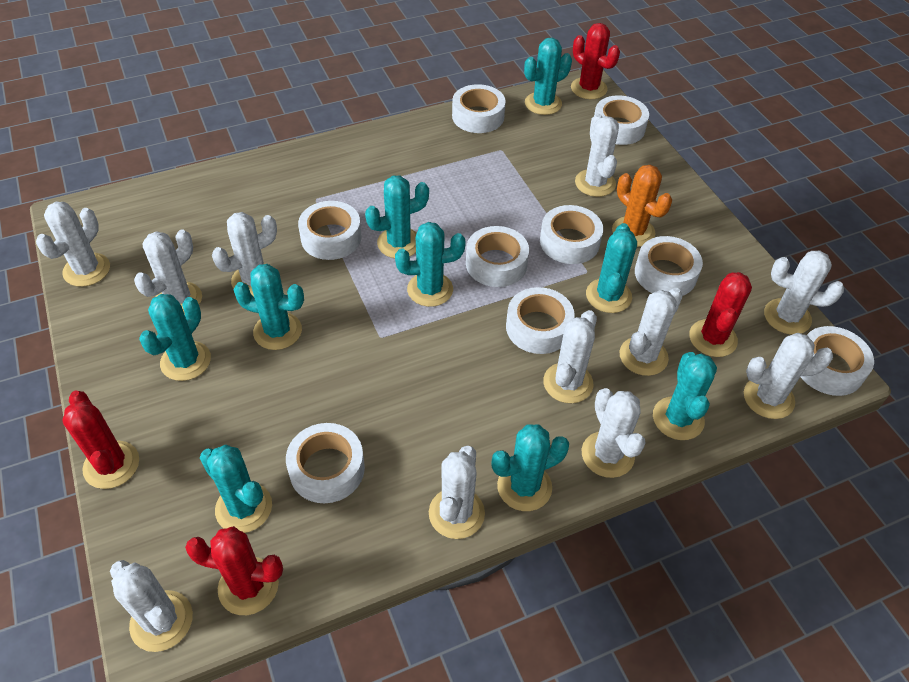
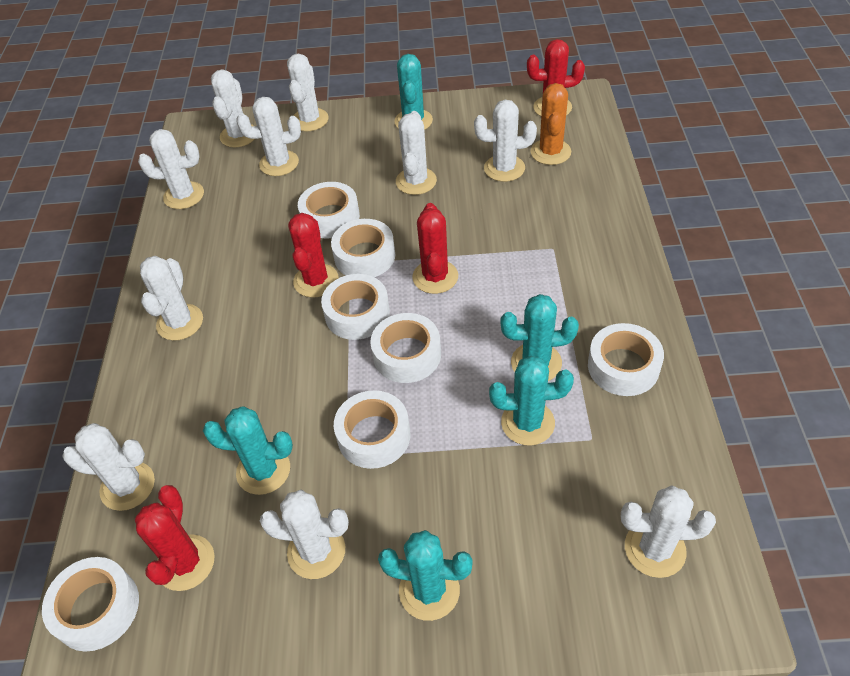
turquoise cactus: 9 -> 5
white cactus: 11 -> 10
white tape: 9 -> 7

